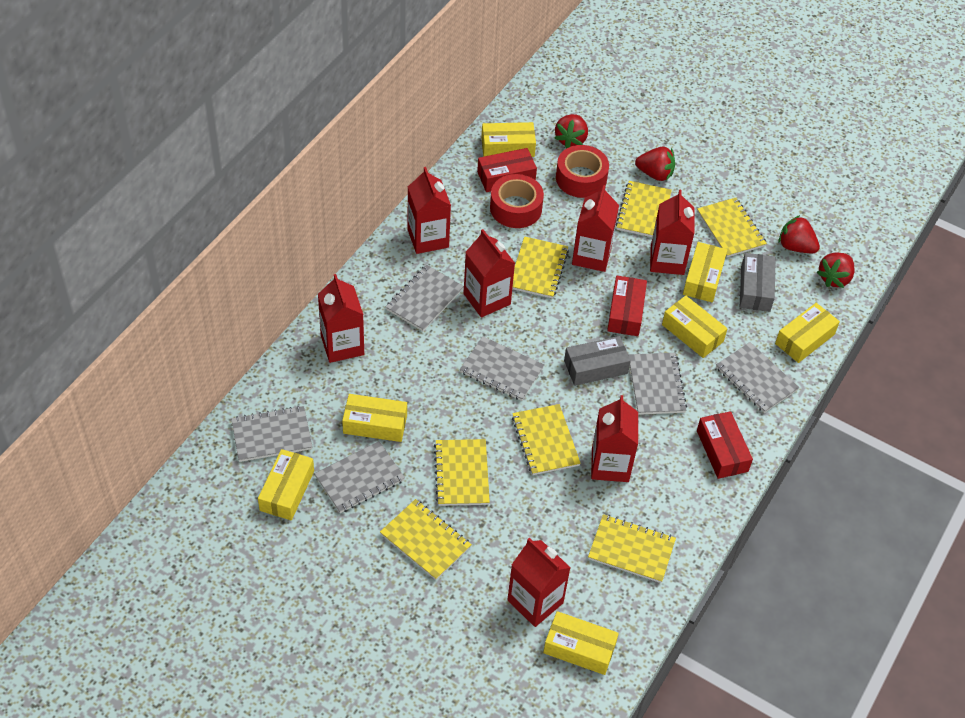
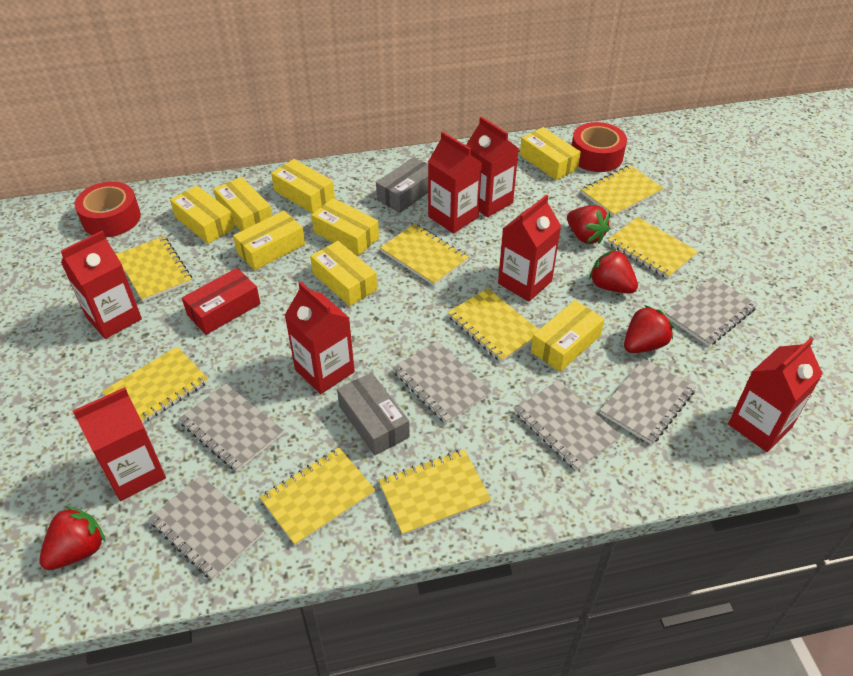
red box: 3 -> 1
yellow box: 7 -> 8
yellow notebook: 7 -> 8

